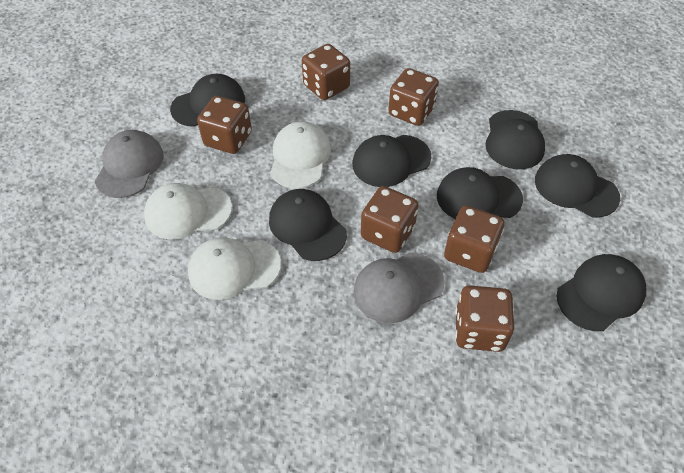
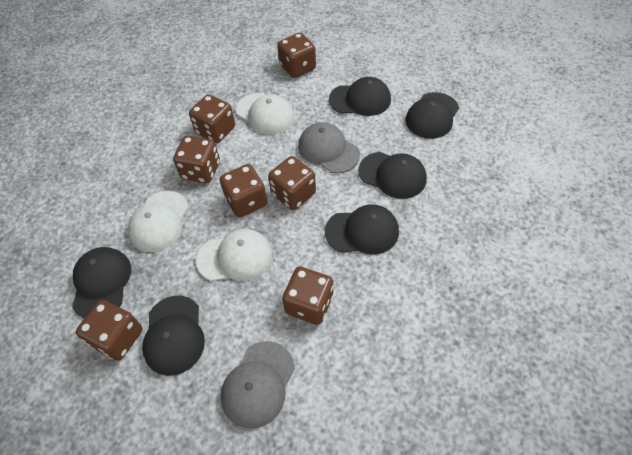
black cap: 7 -> 6
brown dice: 6 -> 7

